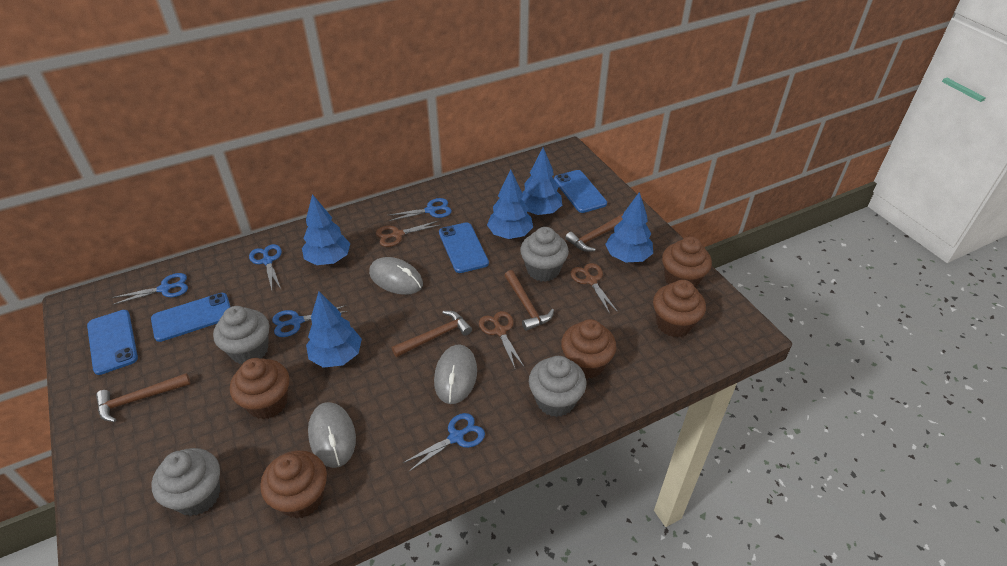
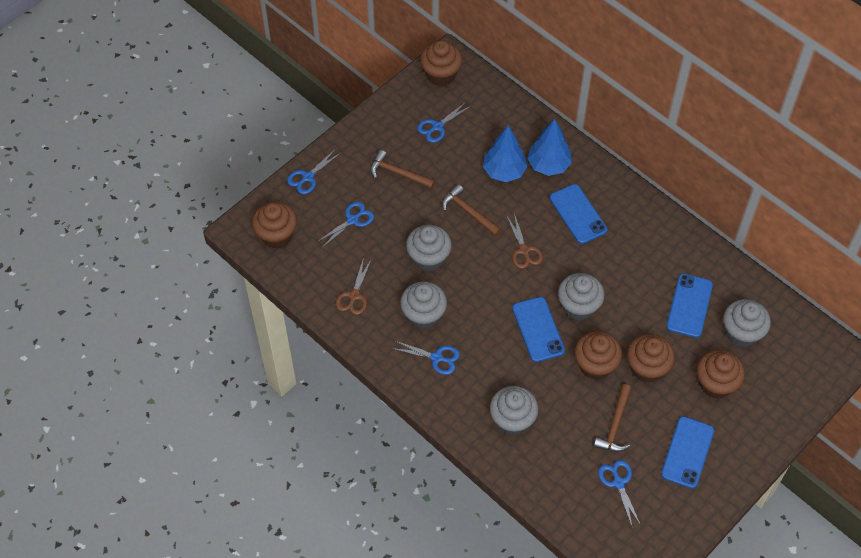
blue tree: 5 -> 2
brown hammer: 4 -> 3
brown scissors: 3 -> 2
grey cupcake: 4 -> 5
grey mouse: 3 -> 0

